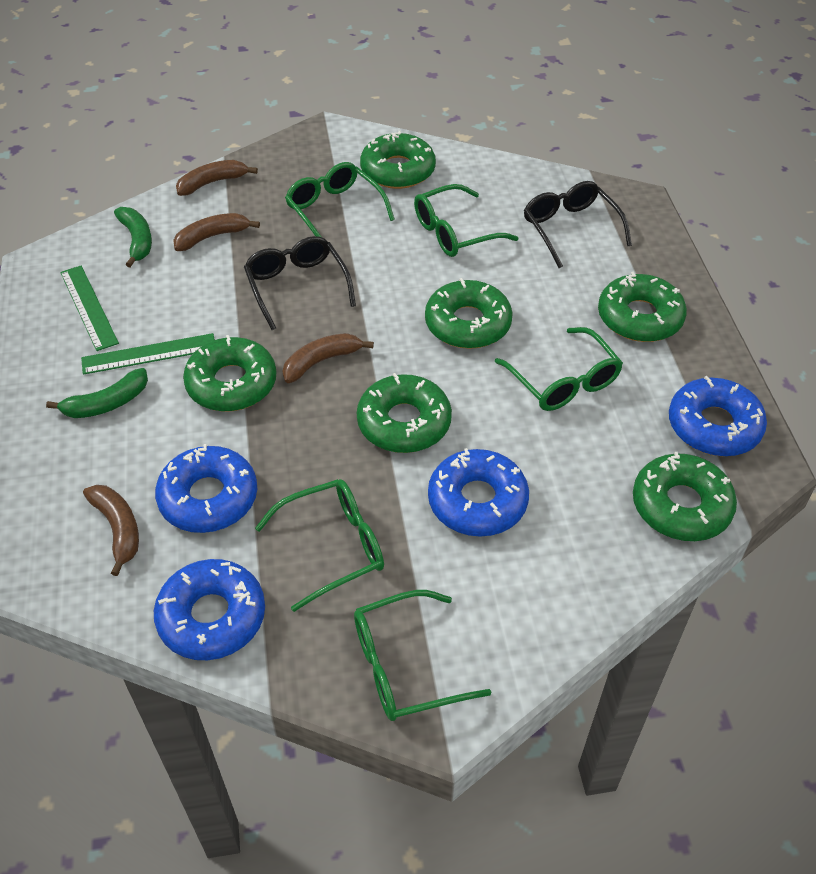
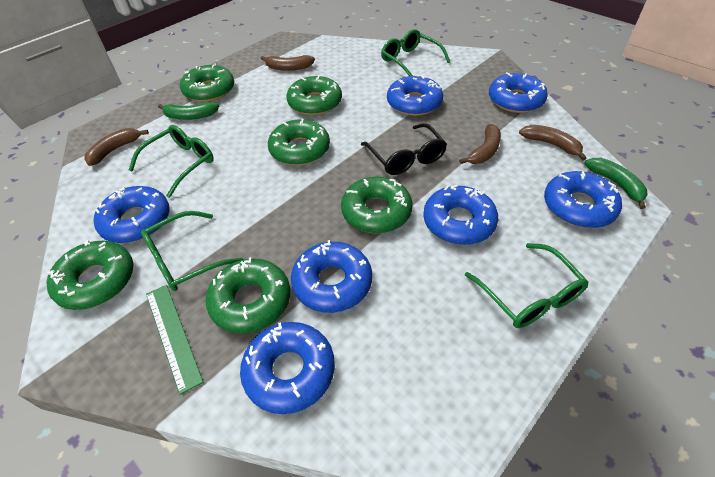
black glasses: 2 -> 1
blue donut: 4 -> 7
green glasses: 5 -> 4
green ruler: 2 -> 1

